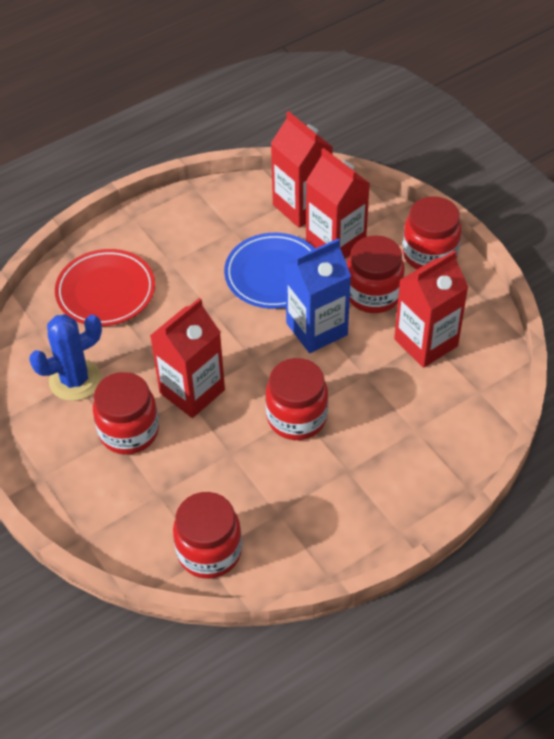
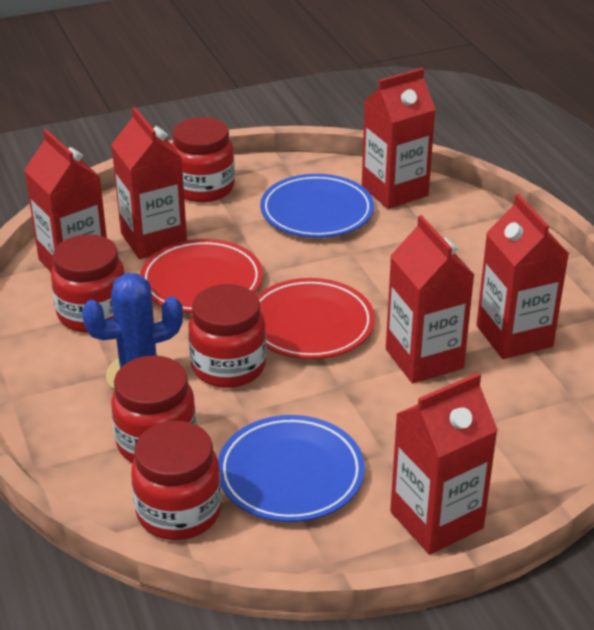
blue carton: 1 -> 0
blue plate: 1 -> 2
red carton: 4 -> 6
red plate: 1 -> 2

